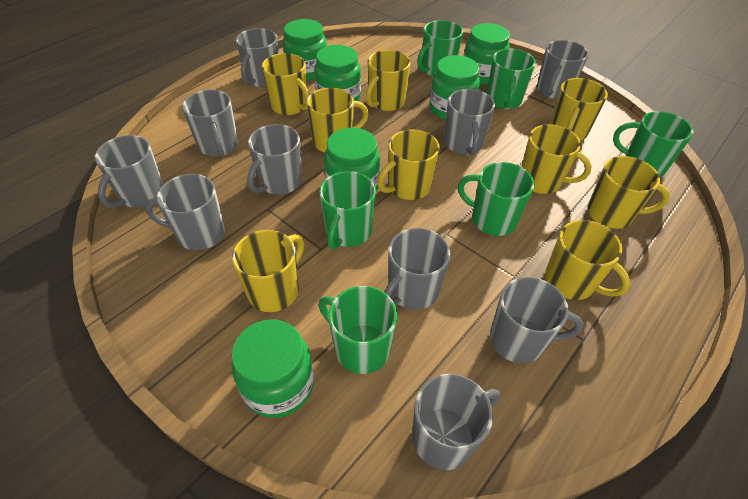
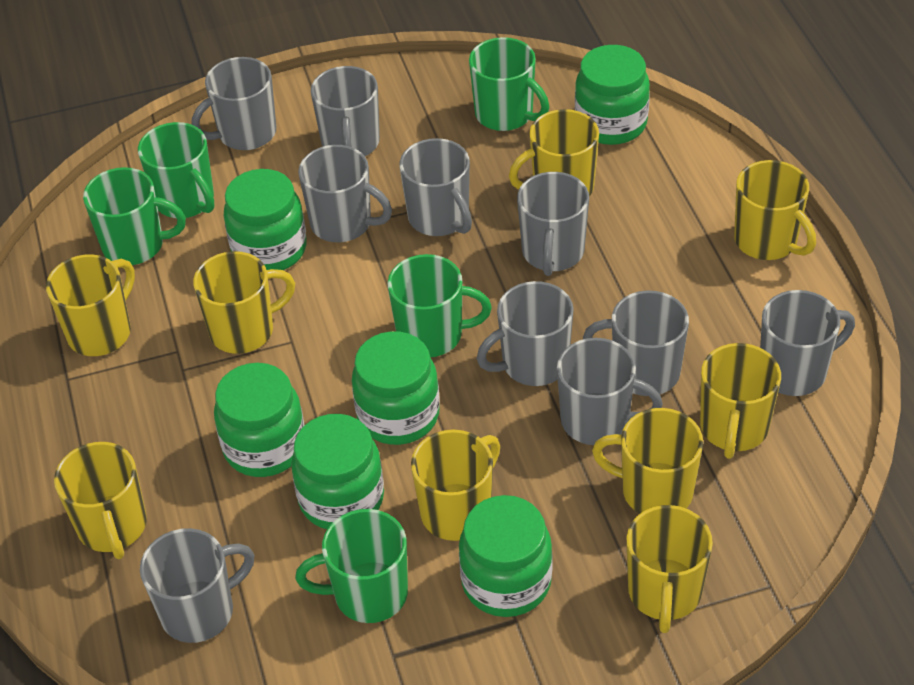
green mug: 6 -> 5

